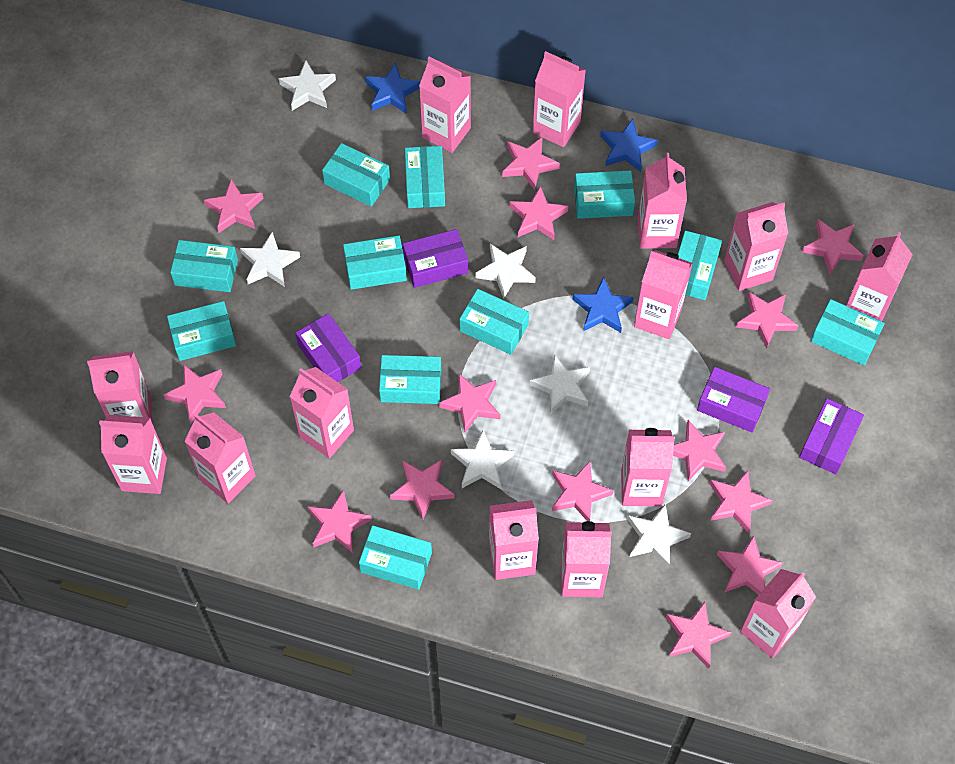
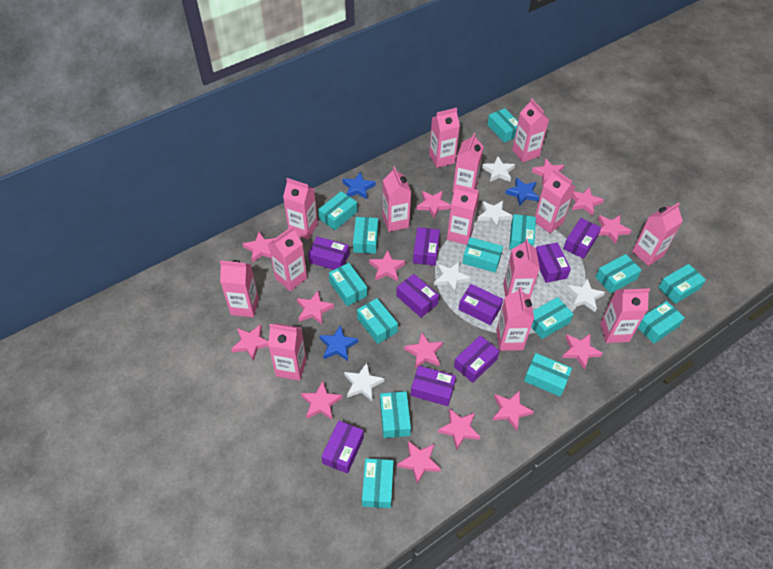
purple box: 4 -> 9
turquoise box: 11 -> 14
white star: 6 -> 5

